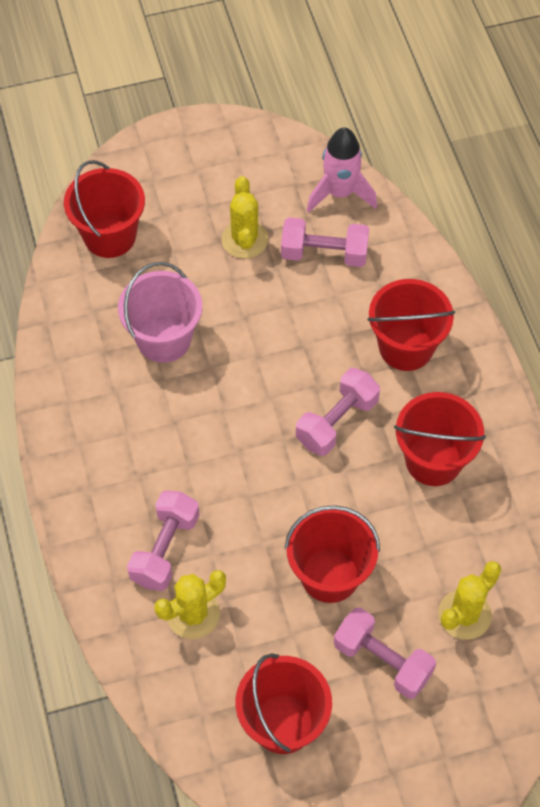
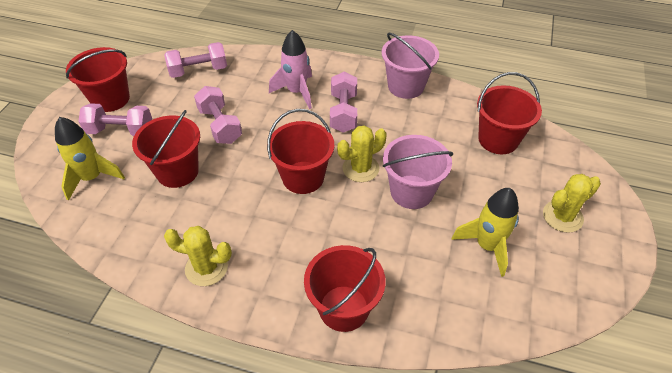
pink bucket: 1 -> 2
yellow rocket: 0 -> 2

